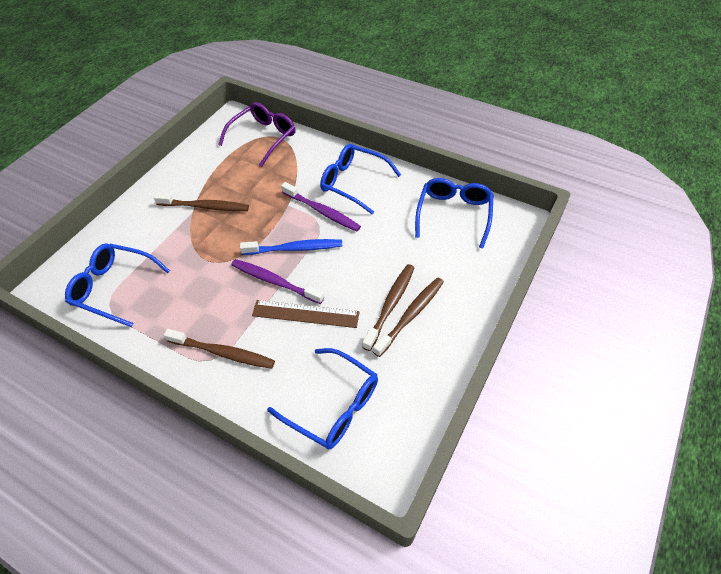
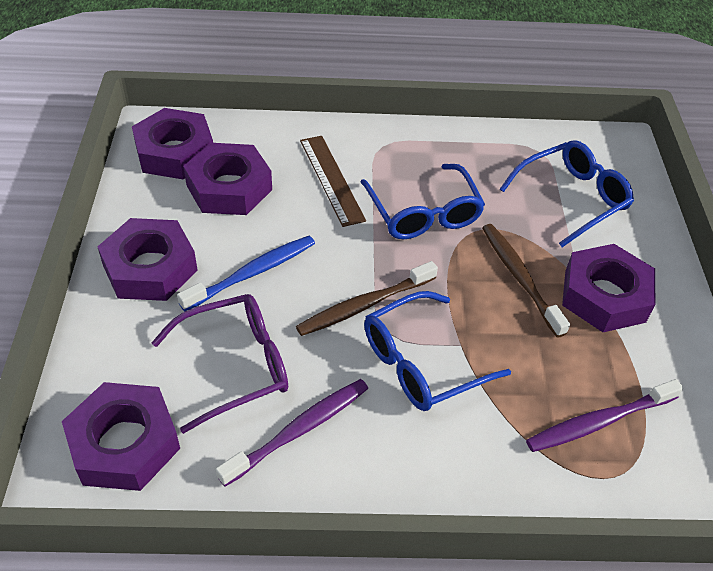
blue glasses: 4 -> 3
brown toothbrush: 4 -> 2
purple nut: 0 -> 5

